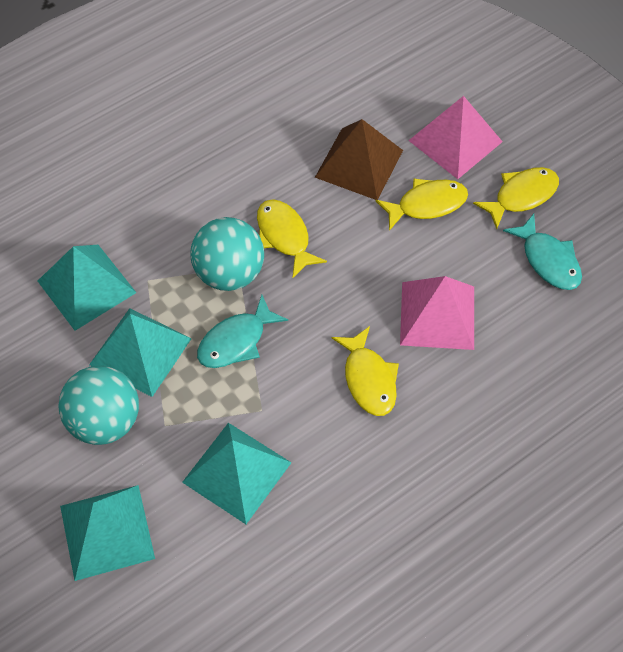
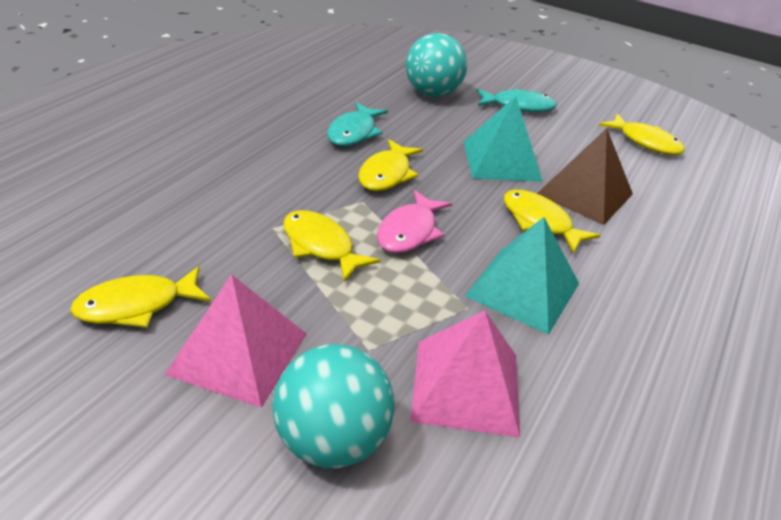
pink fish: 0 -> 1
turquoise pyramid: 4 -> 2
yellow fish: 4 -> 5

